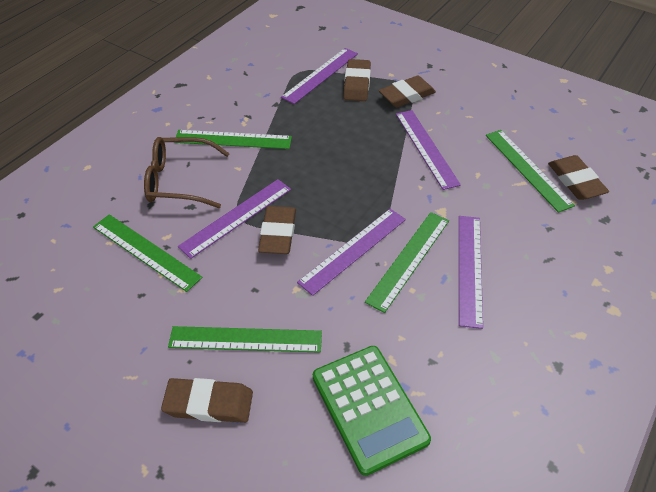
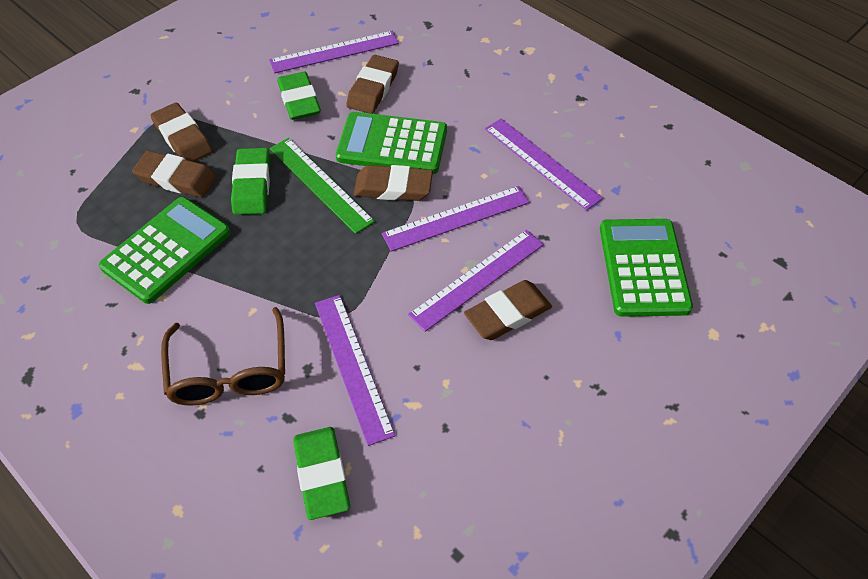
green calculator: 1 -> 3
green eraser: 0 -> 3
green ruler: 5 -> 1

